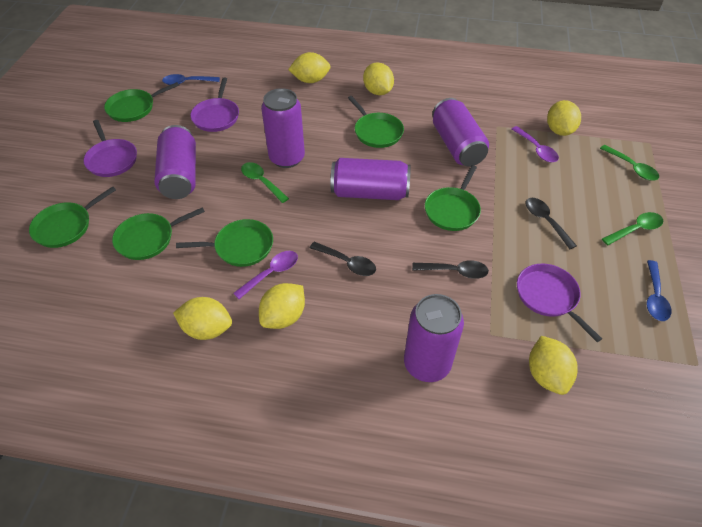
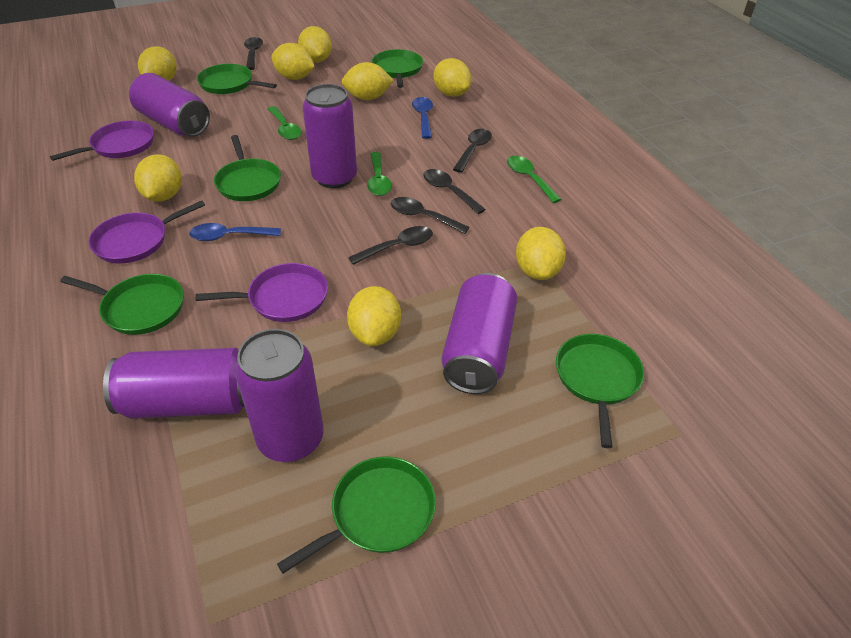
black spoon: 3 -> 5
purple spoon: 2 -> 0
yellow lemon: 6 -> 8

